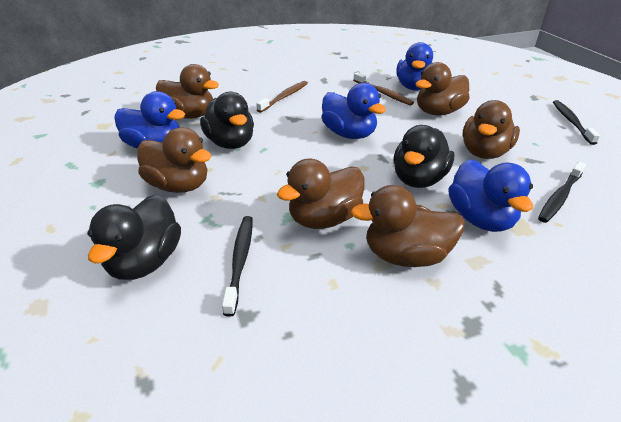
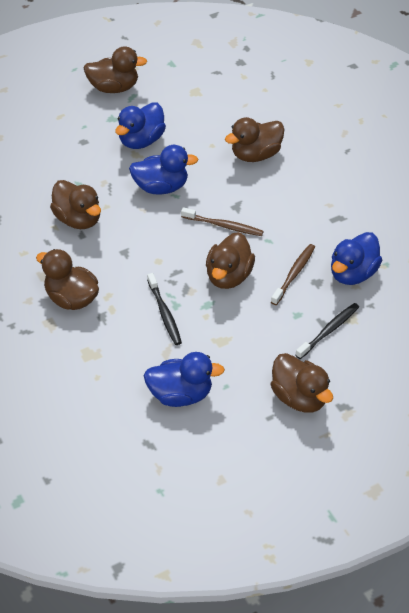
black duck: 3 -> 0
black toothbrush: 3 -> 2

